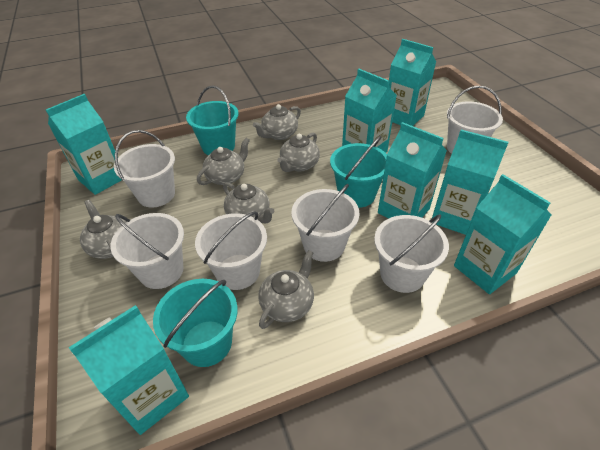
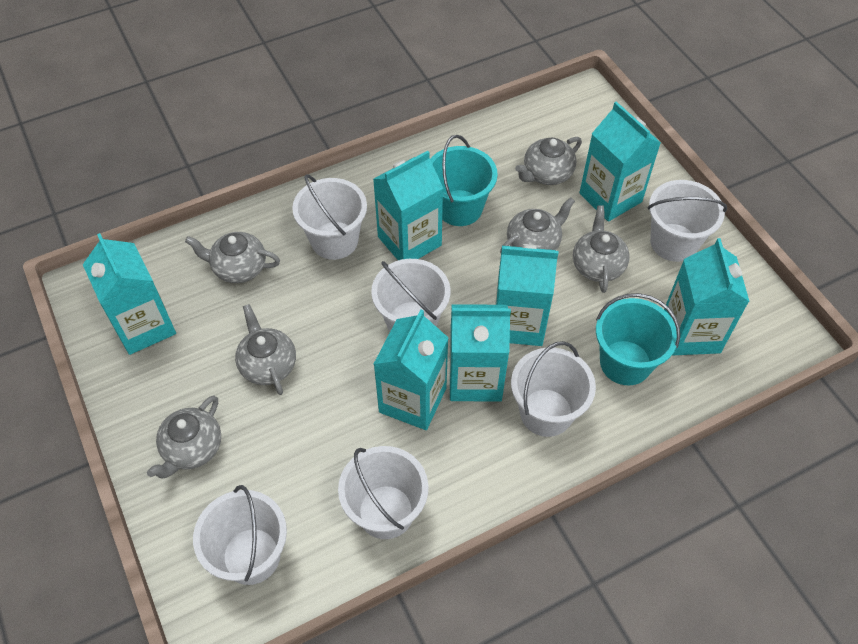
turquoise bucket: 3 -> 2

